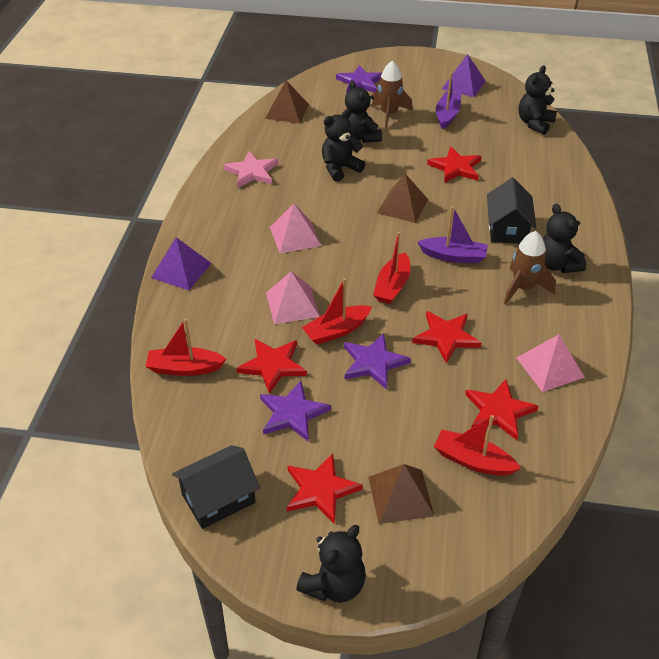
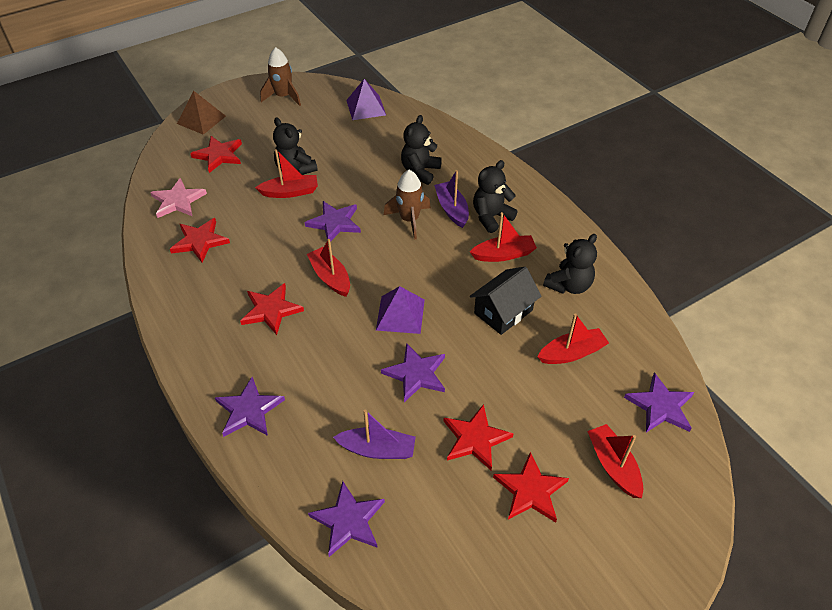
black house: 2 -> 1
black teddy bear: 5 -> 4
brown pyramid: 3 -> 1
pink pyramid: 3 -> 0
purple star: 3 -> 5
red boat: 4 -> 5

